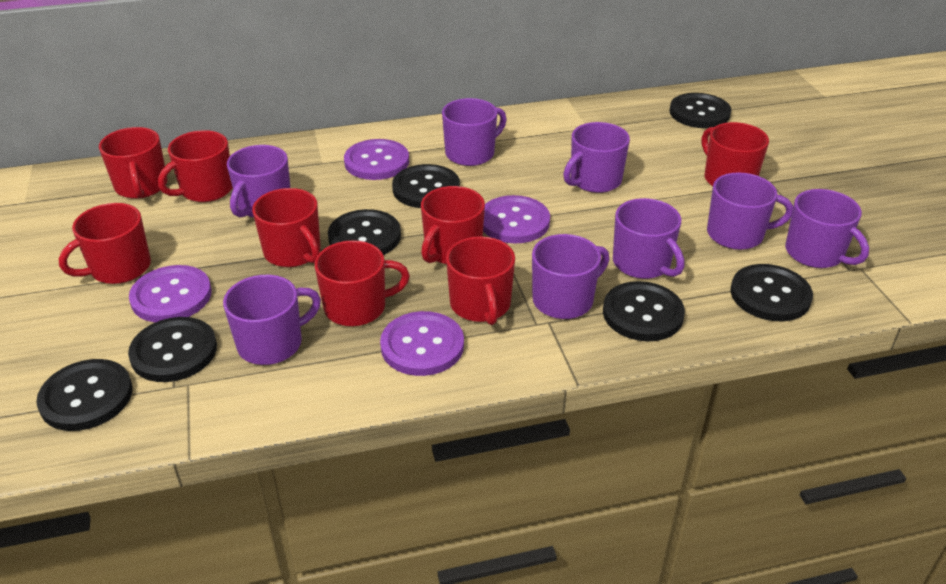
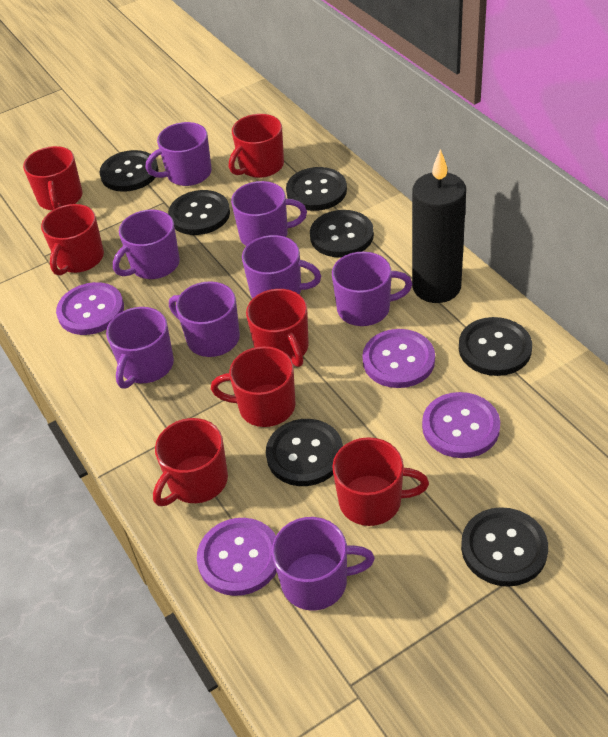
black candle: 0 -> 1
red mug: 8 -> 7

